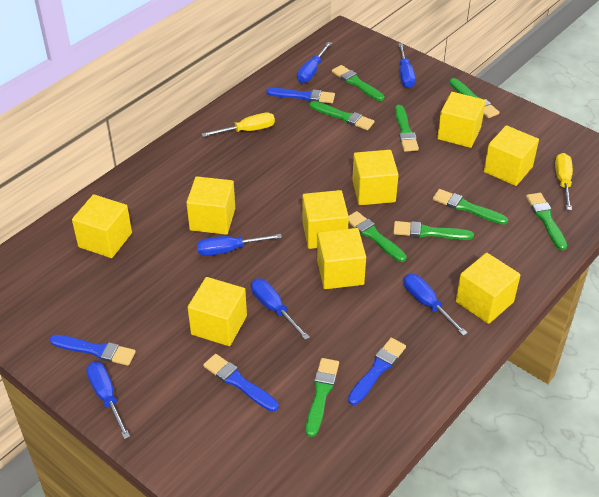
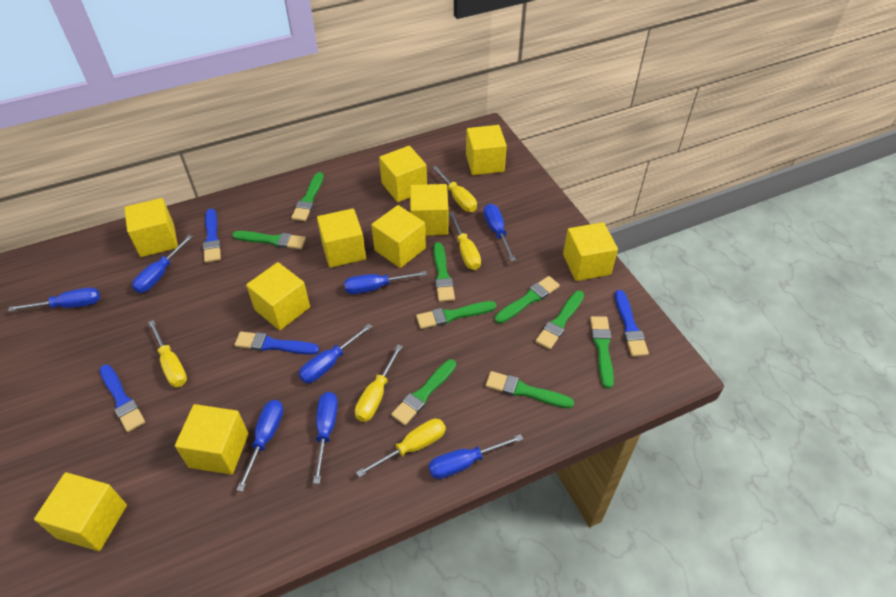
blue screwdriver: 6 -> 8
yellow cube: 9 -> 10
yellow screwdriver: 2 -> 5

